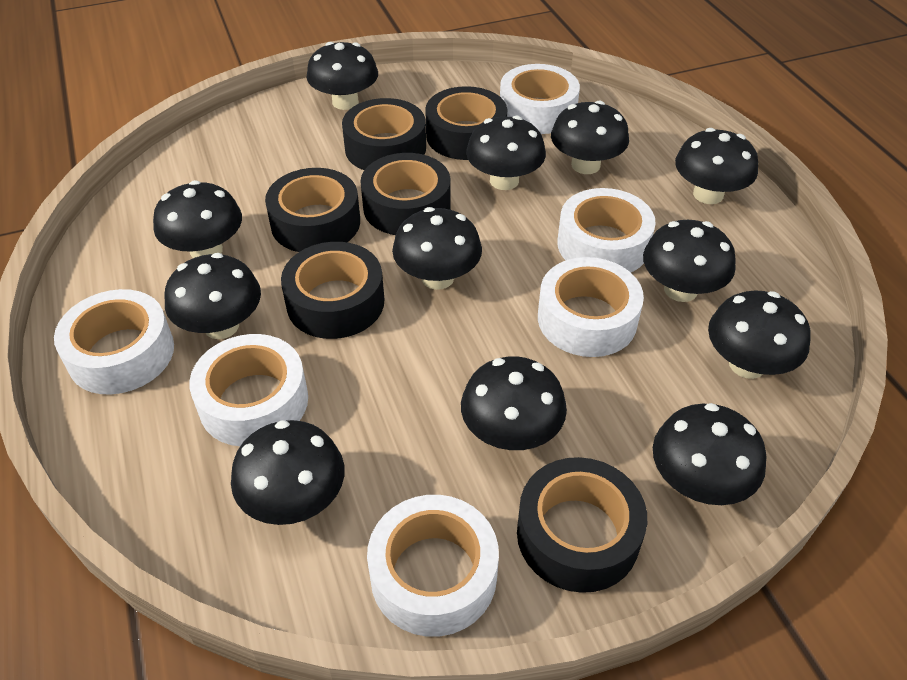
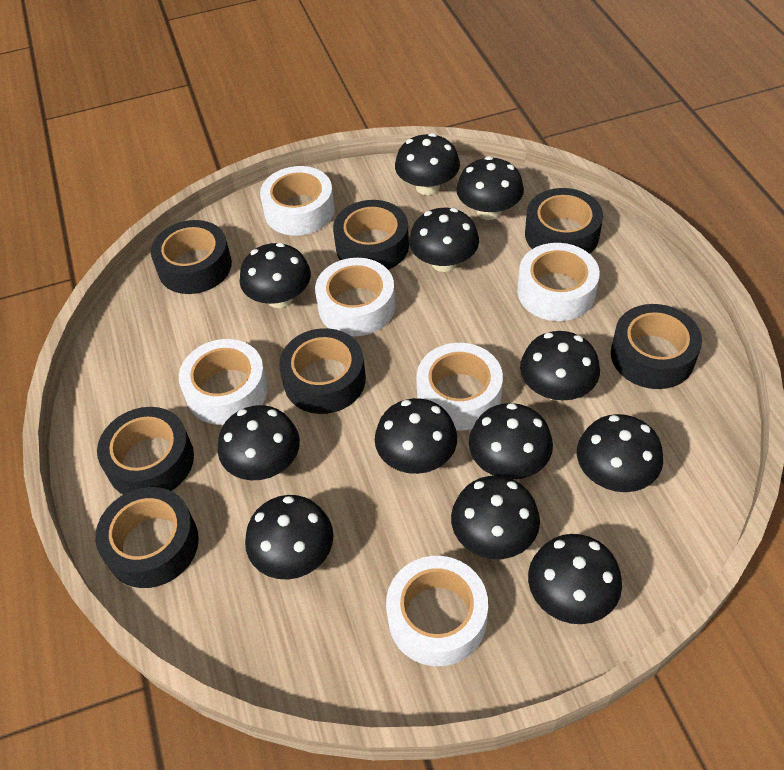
black tape: 6 -> 7

